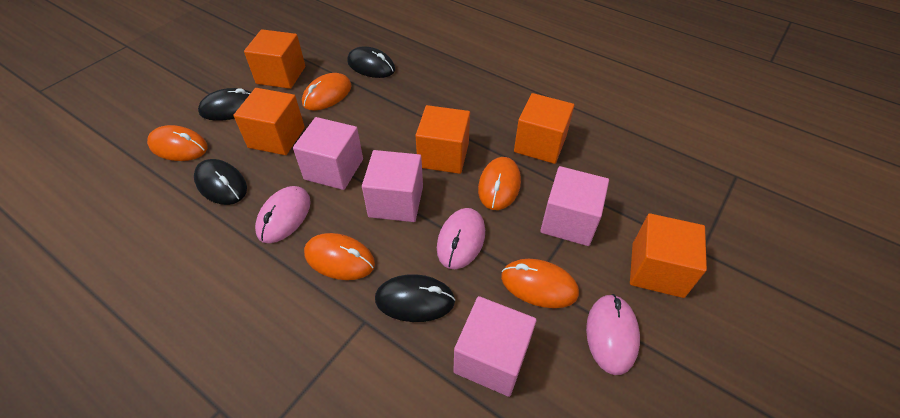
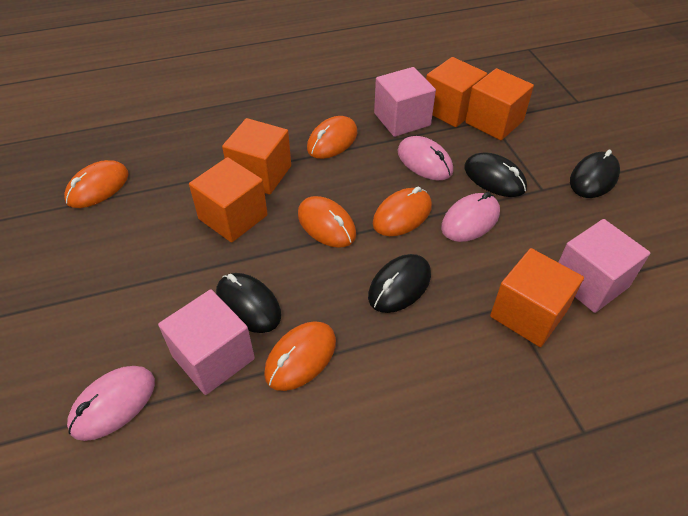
pink cube: 4 -> 3

